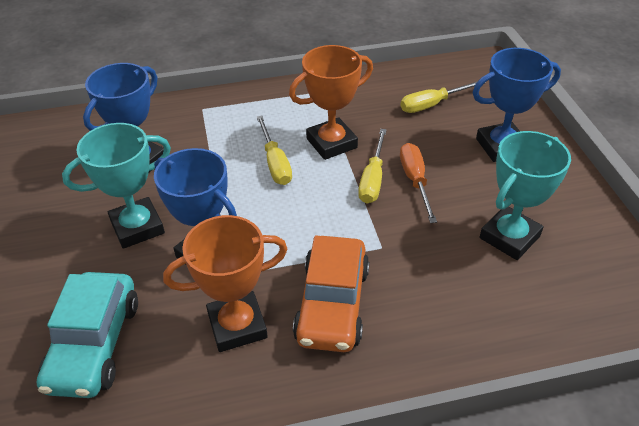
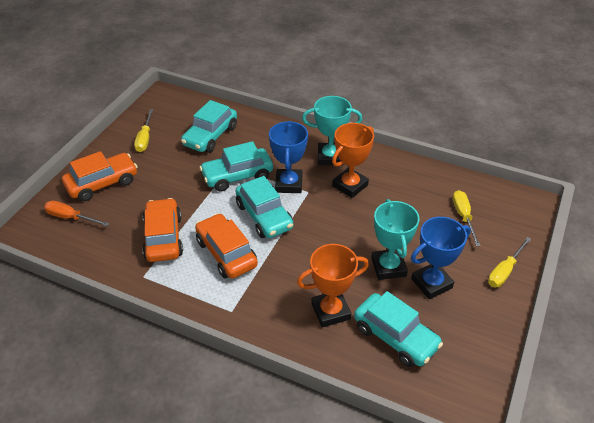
blue trophy: 3 -> 2
orange car: 1 -> 3
turquoise car: 1 -> 4

